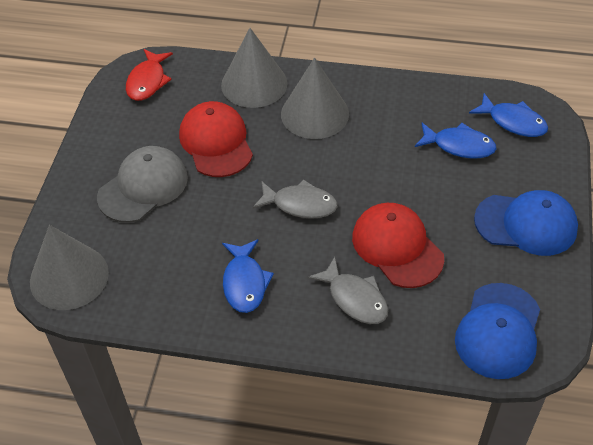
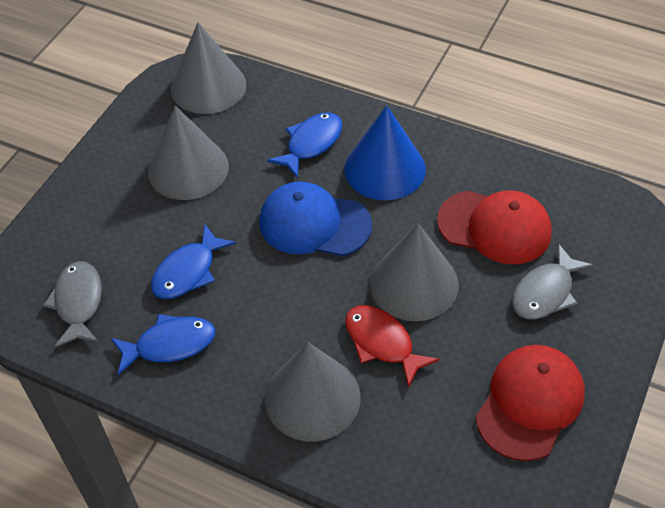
blue cap: 2 -> 1
blue cone: 0 -> 1
grey cap: 1 -> 0
grey cone: 3 -> 4

